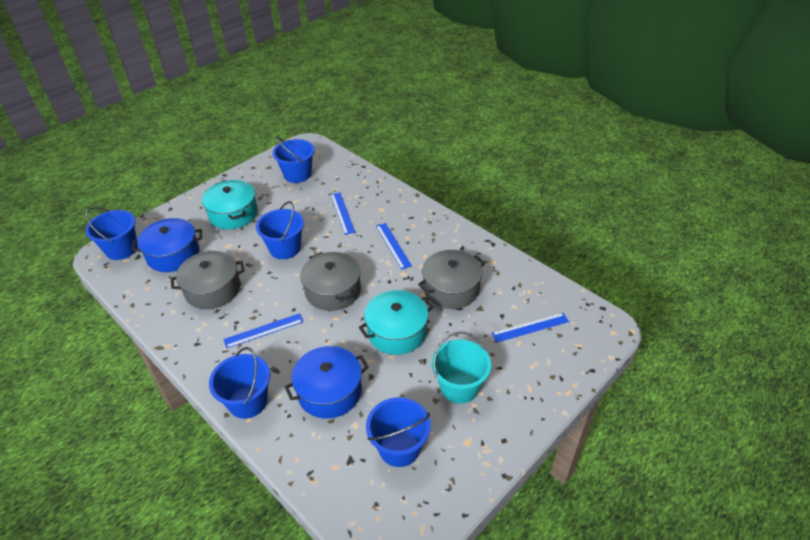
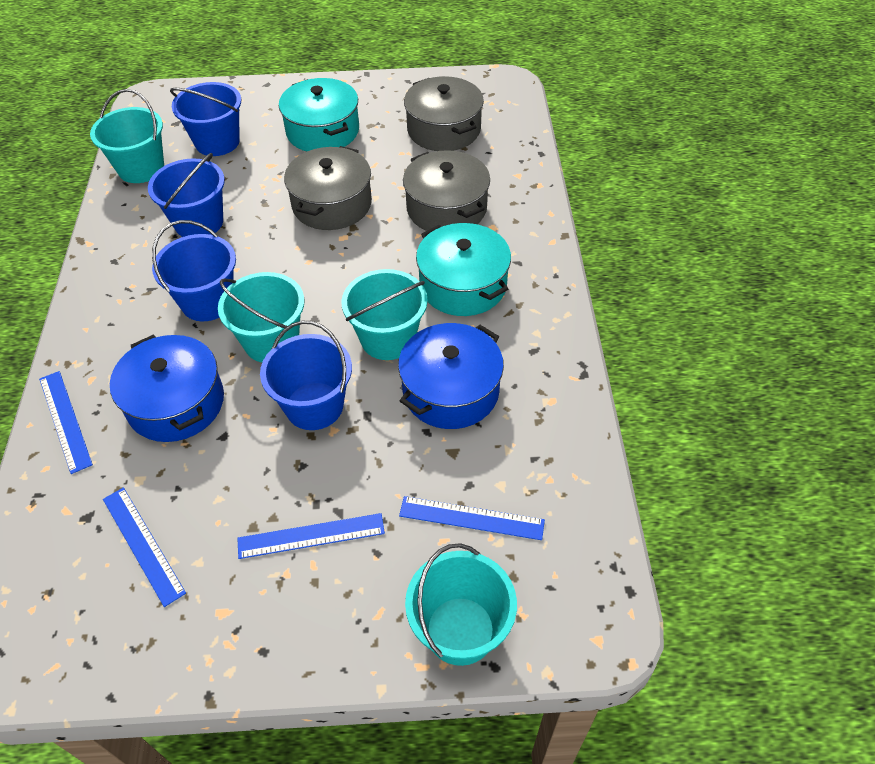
blue bucket: 5 -> 4
turquoise bucket: 1 -> 4

